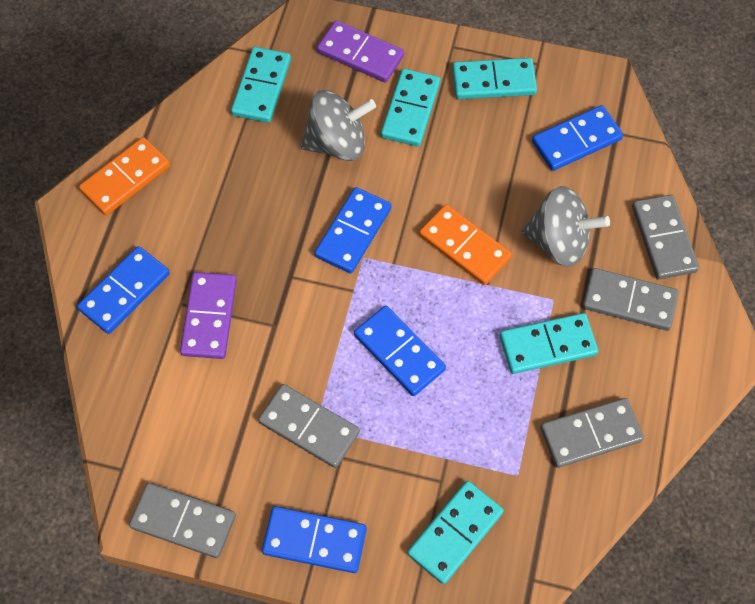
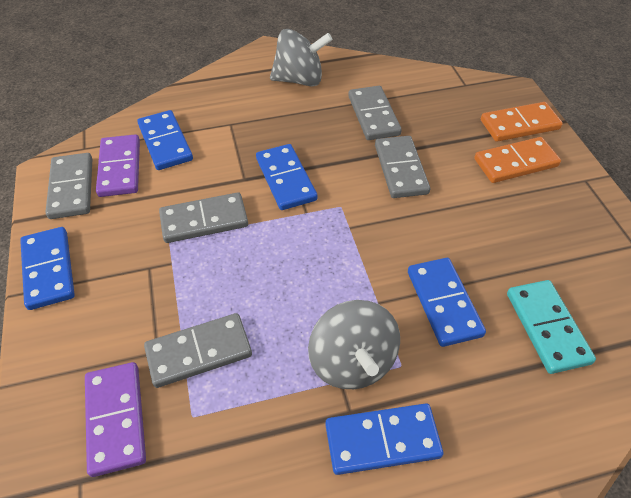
turquoise domino: 5 -> 1

